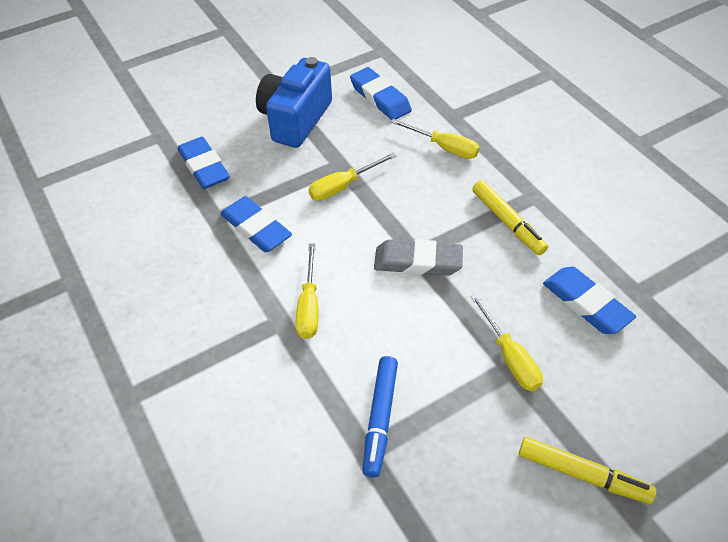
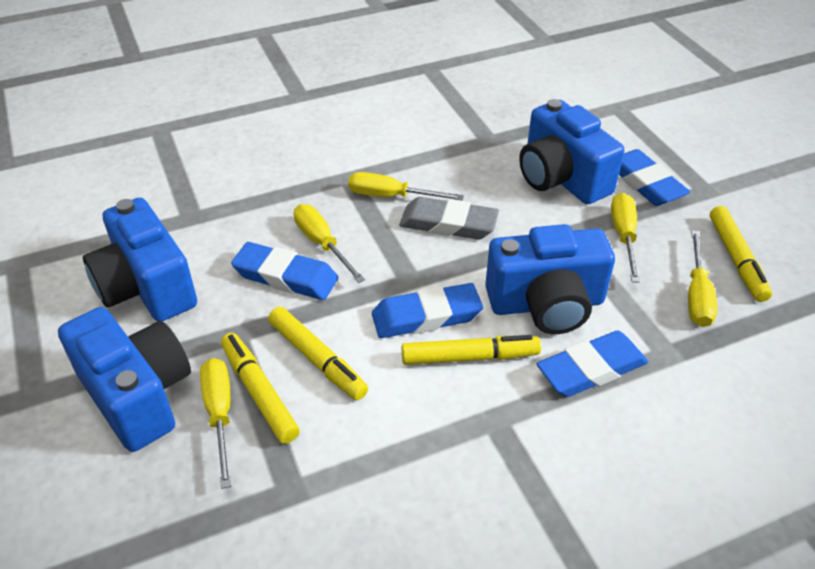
blue camera: 1 -> 4
blue marker: 1 -> 0
yellow marker: 2 -> 4
yellow screwdriver: 4 -> 5

